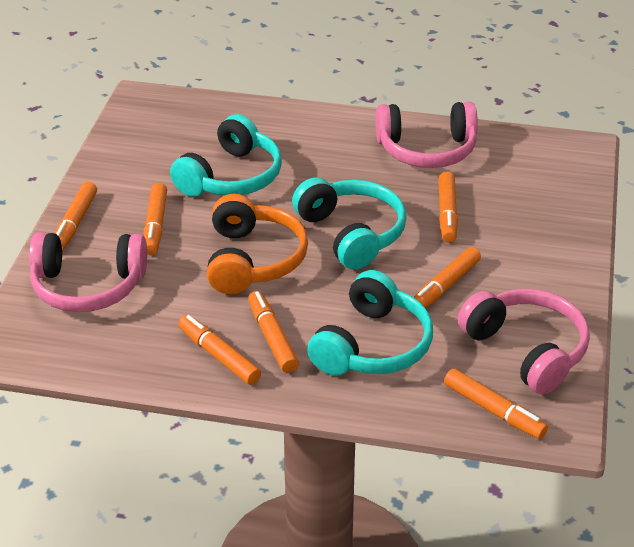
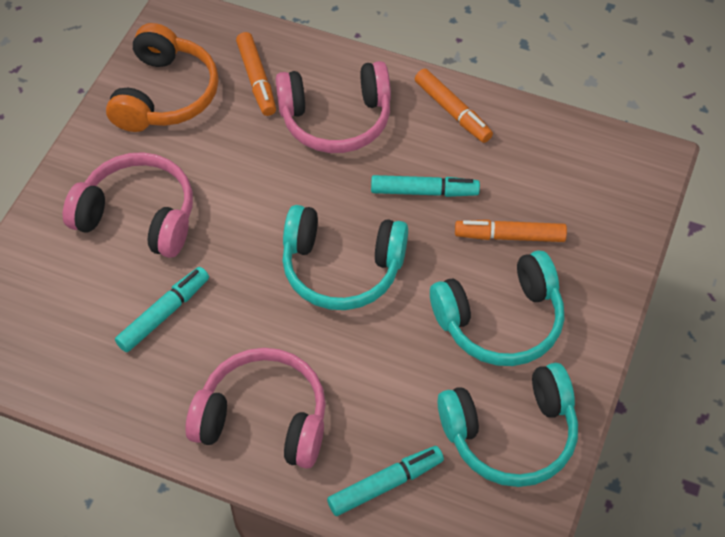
orange marker: 7 -> 3
turquoise marker: 0 -> 3

